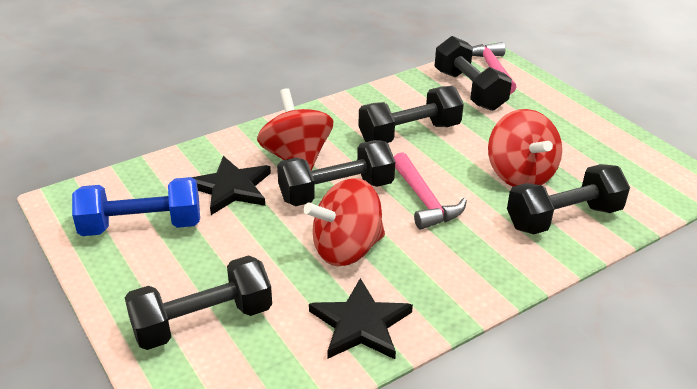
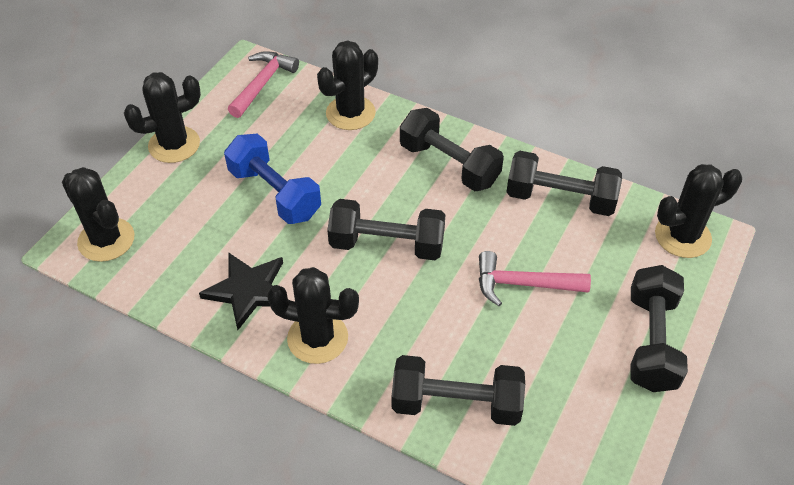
black cactus: 0 -> 5
black star: 2 -> 1
red spinning top: 3 -> 0

